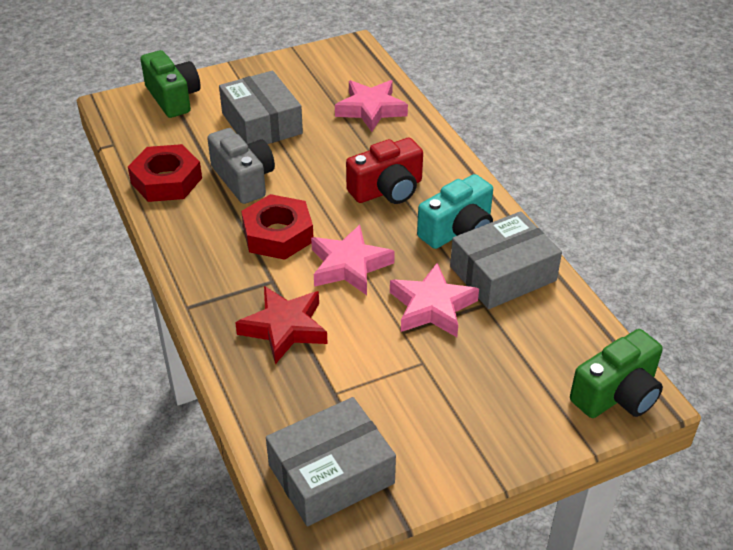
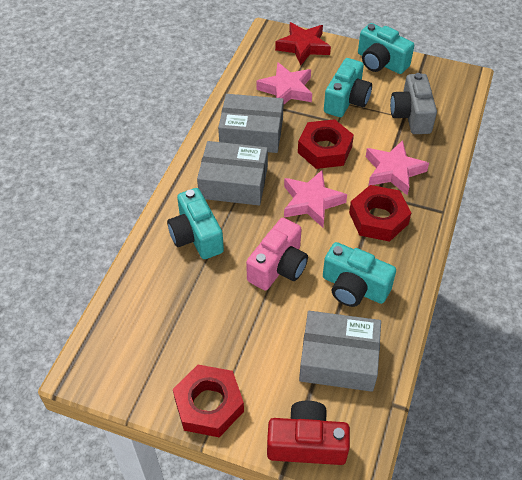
green camera: 2 -> 0
pink camera: 0 -> 1
red nut: 2 -> 3
turquoise camera: 1 -> 4

